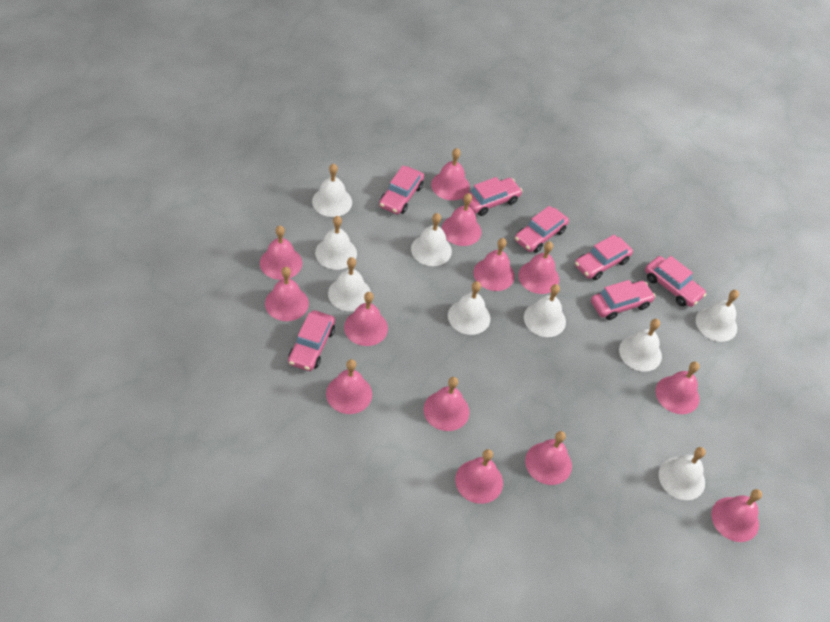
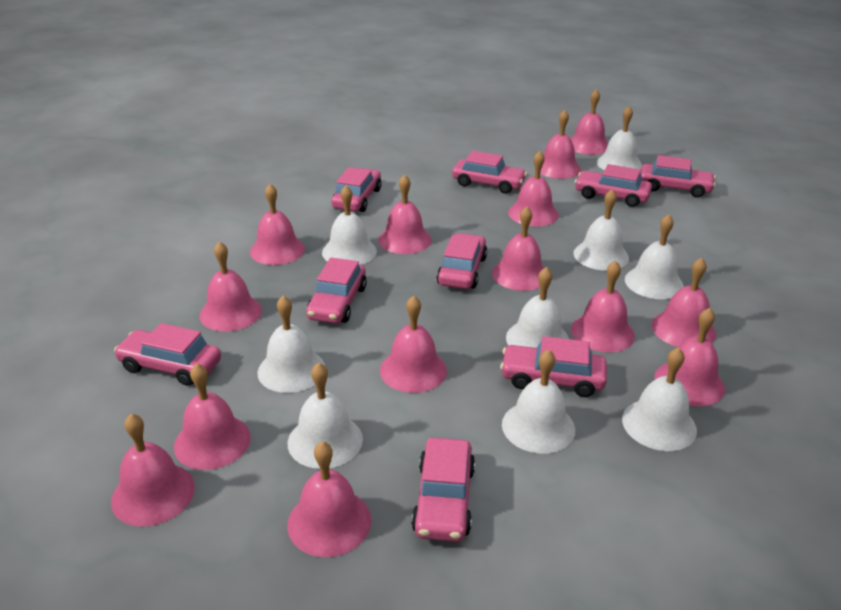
pink bell: 13 -> 14
pink car: 7 -> 9

